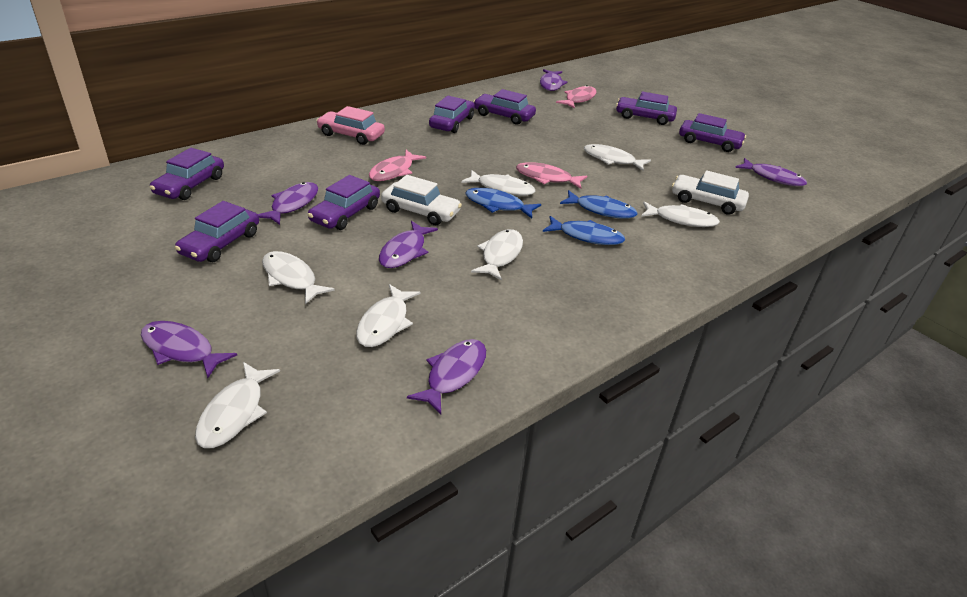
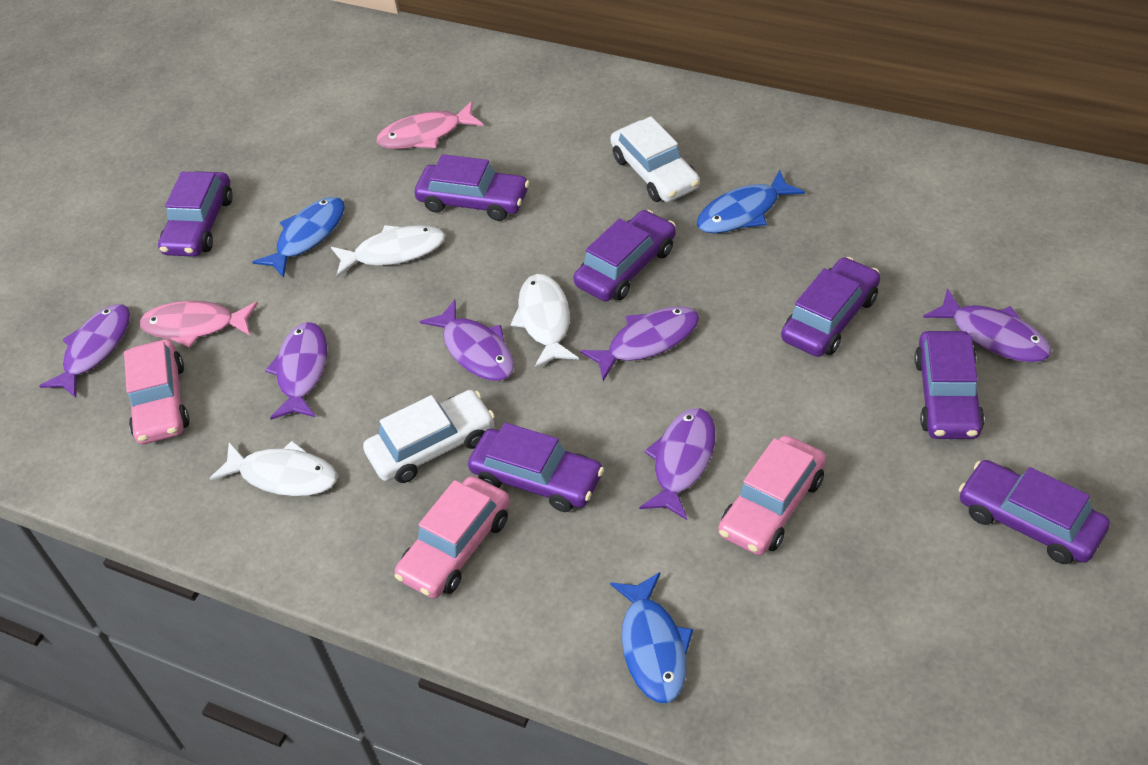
pink car: 1 -> 3
pink fish: 3 -> 2
white fish: 7 -> 3

